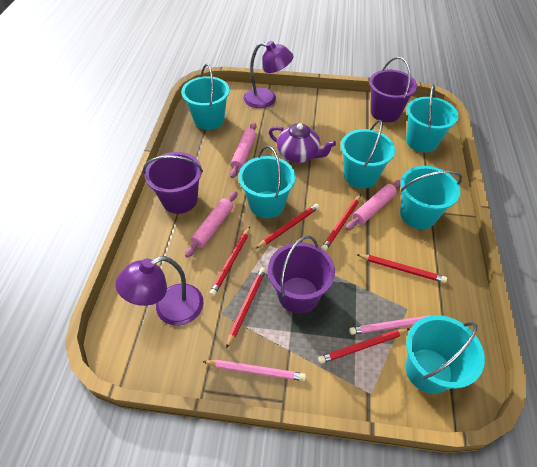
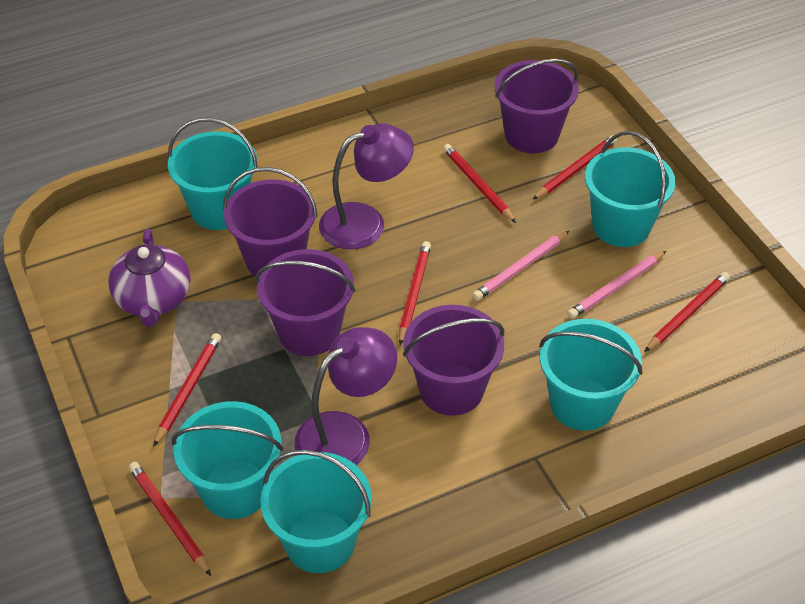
pink rolling pin: 3 -> 0
purple bucket: 3 -> 4
turquoise bucket: 6 -> 5

